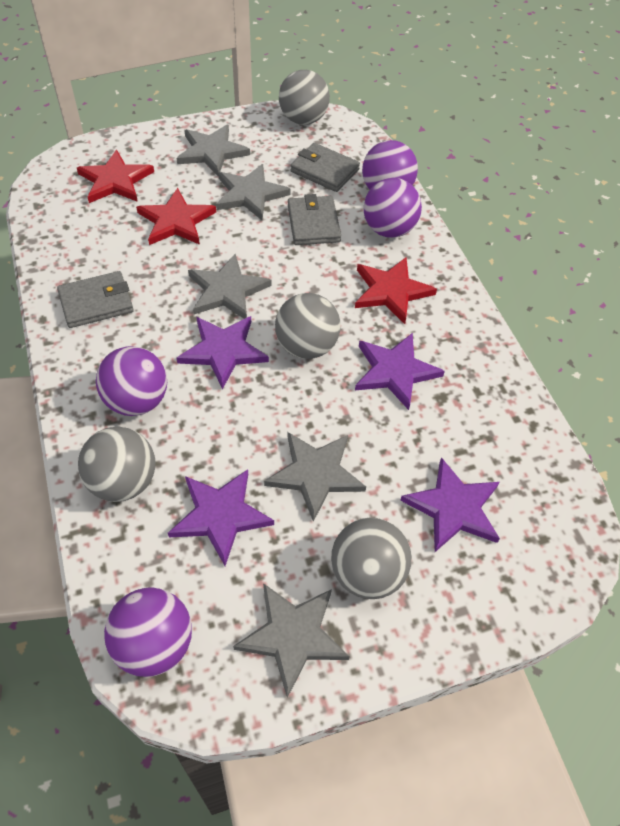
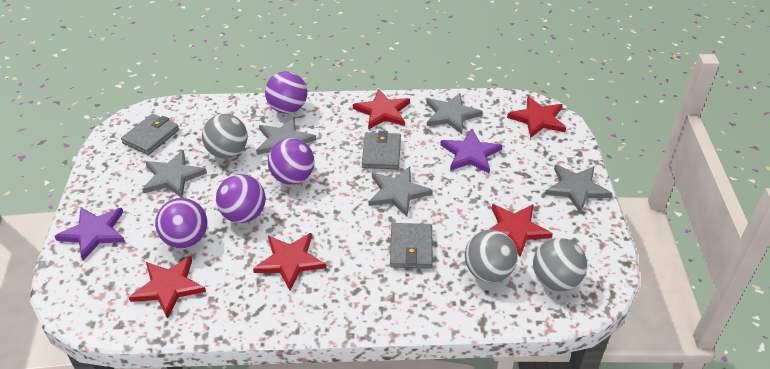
grey ball: 4 -> 3
purple star: 4 -> 2
red star: 3 -> 5

